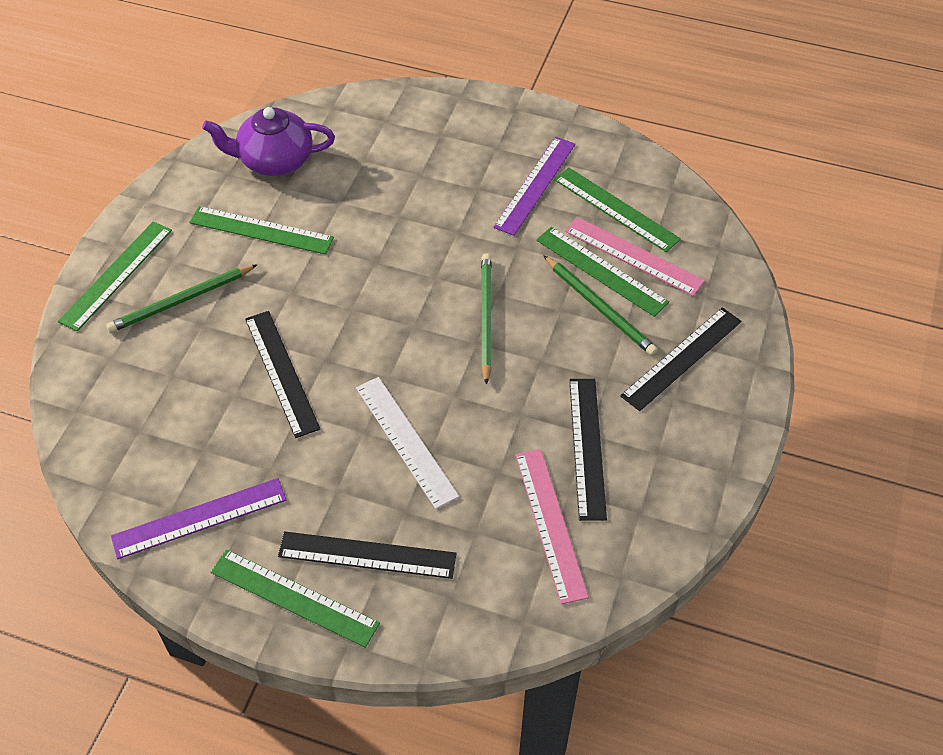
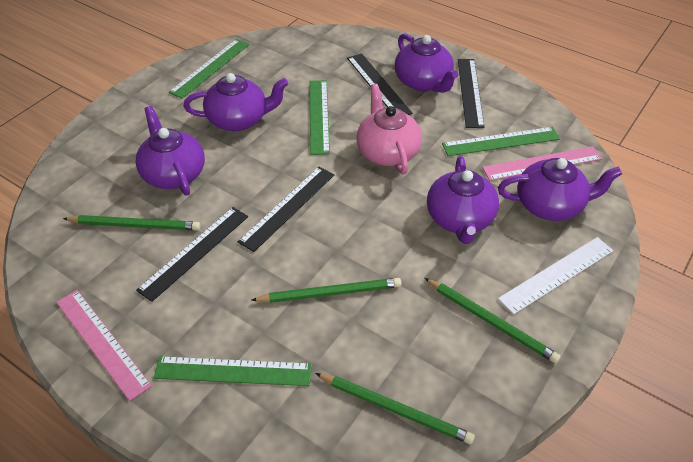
green pencil: 3 -> 4
green ruler: 5 -> 4
pink teapot: 0 -> 1
purple ruler: 2 -> 0
purple teapot: 1 -> 5

